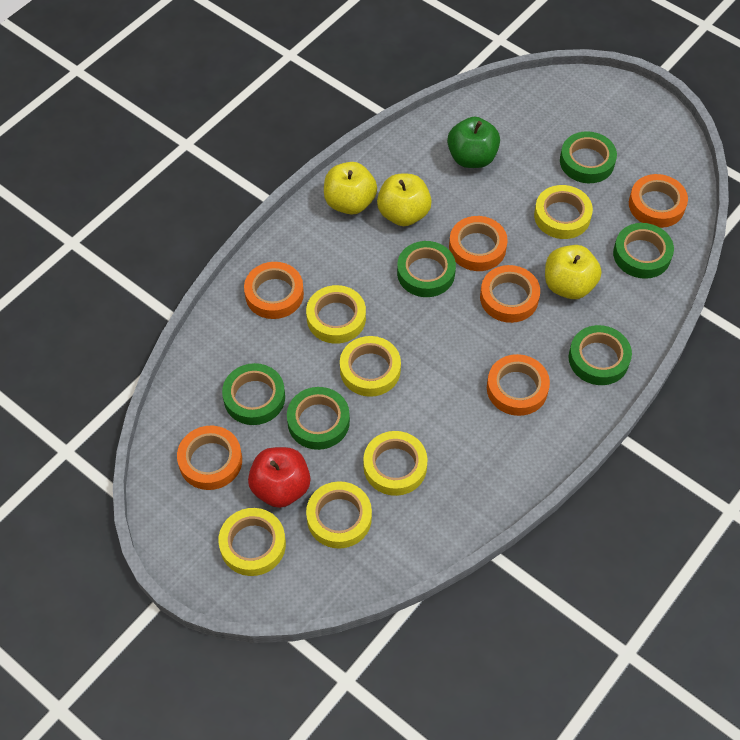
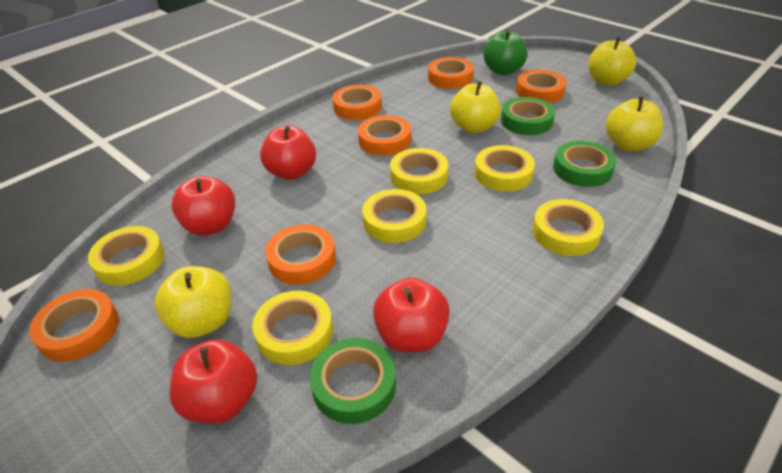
green tape: 6 -> 3
red apple: 1 -> 4
yellow apple: 3 -> 4

